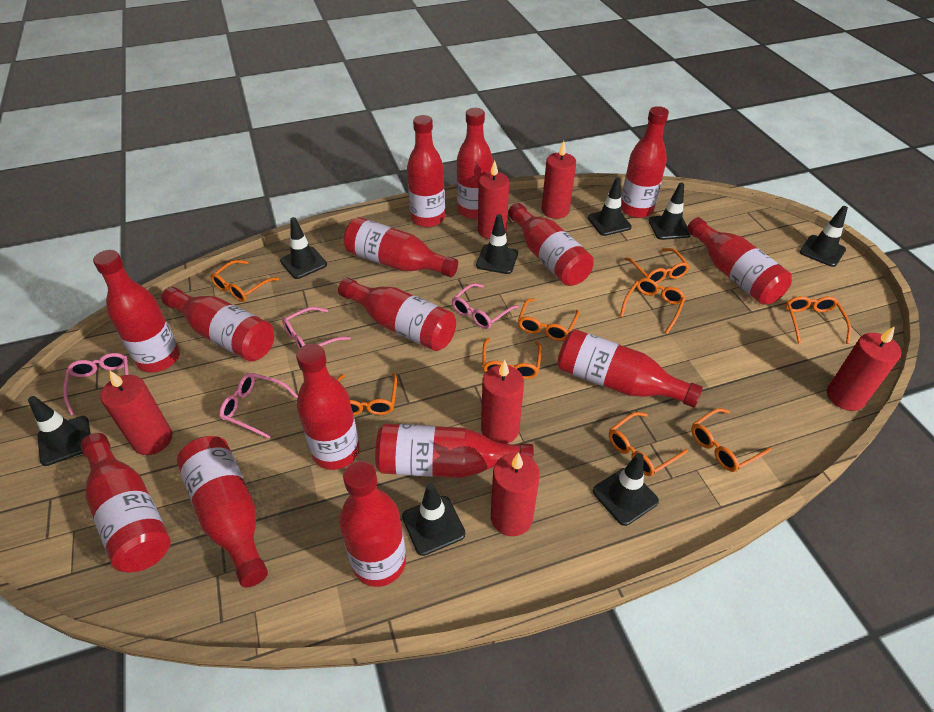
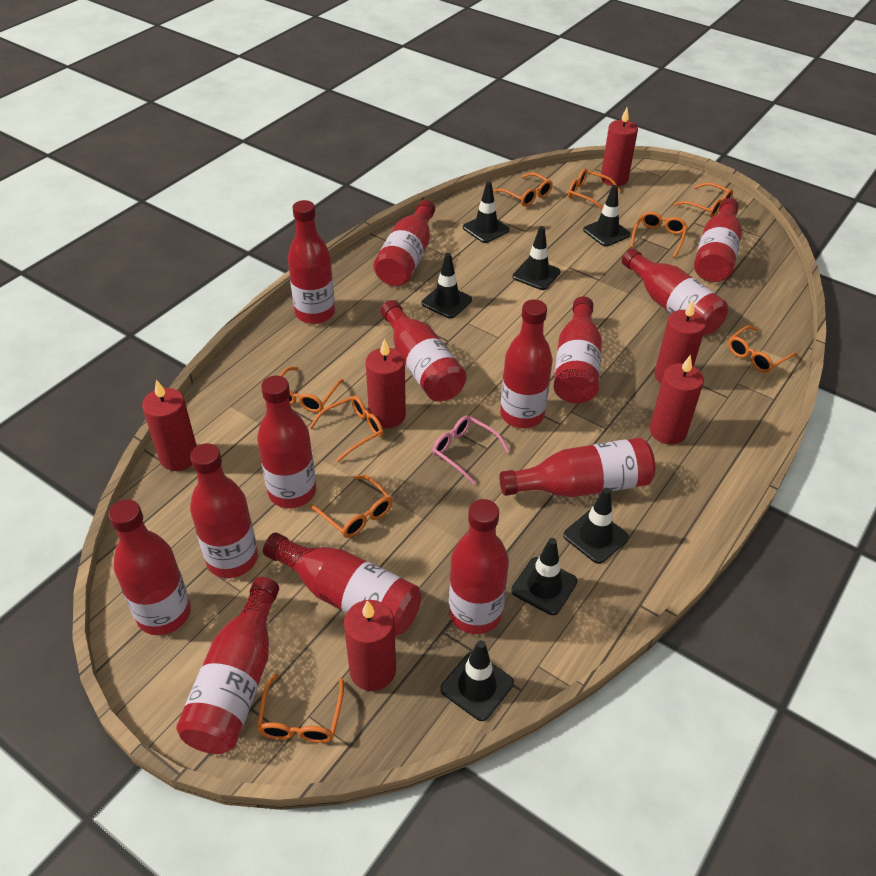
black traffic cone: 8 -> 7
pink glasses: 4 -> 1
red bottle: 15 -> 14

